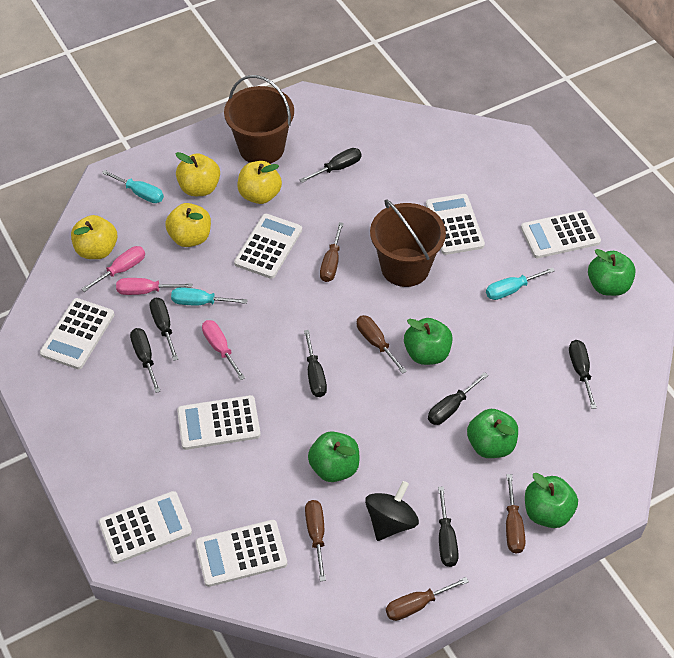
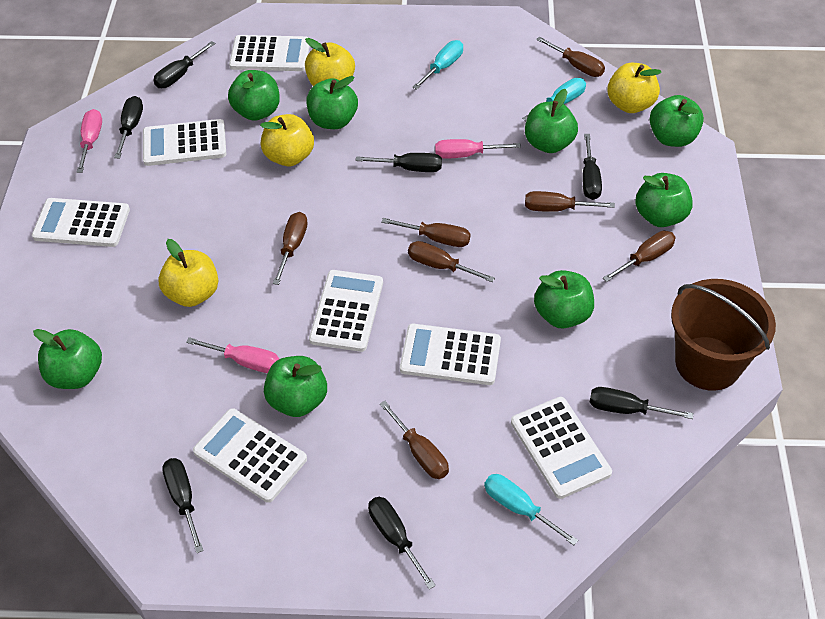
black spinning top: 1 -> 0
brown bucket: 2 -> 1
brown screwdriver: 5 -> 7
green apple: 5 -> 8

